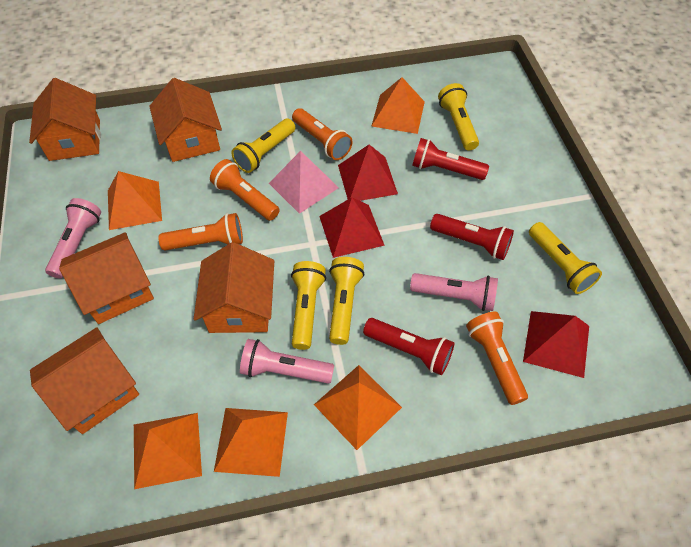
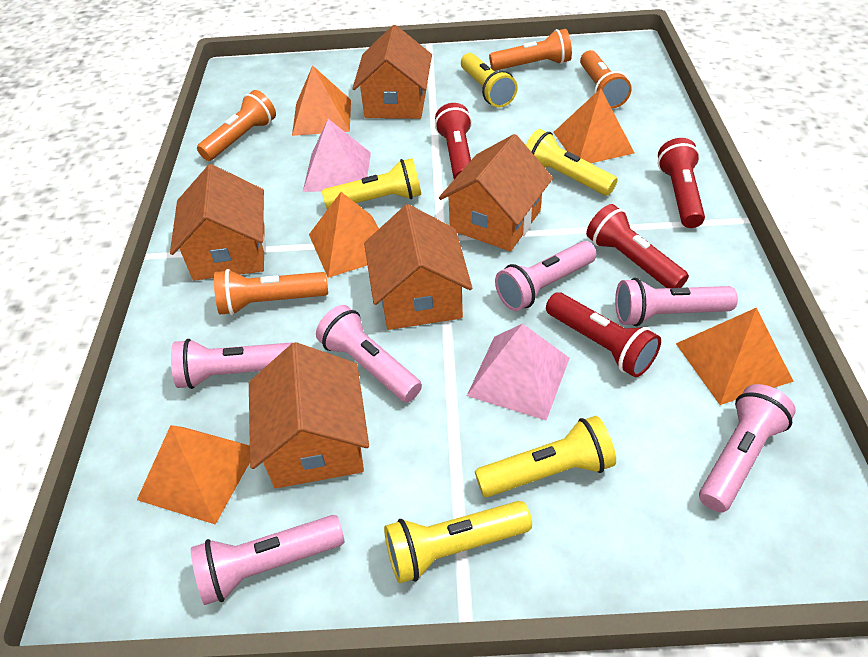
pink flashlight: 3 -> 6
pink pyramid: 1 -> 2
red flashlight: 3 -> 4
red pyramid: 3 -> 0

